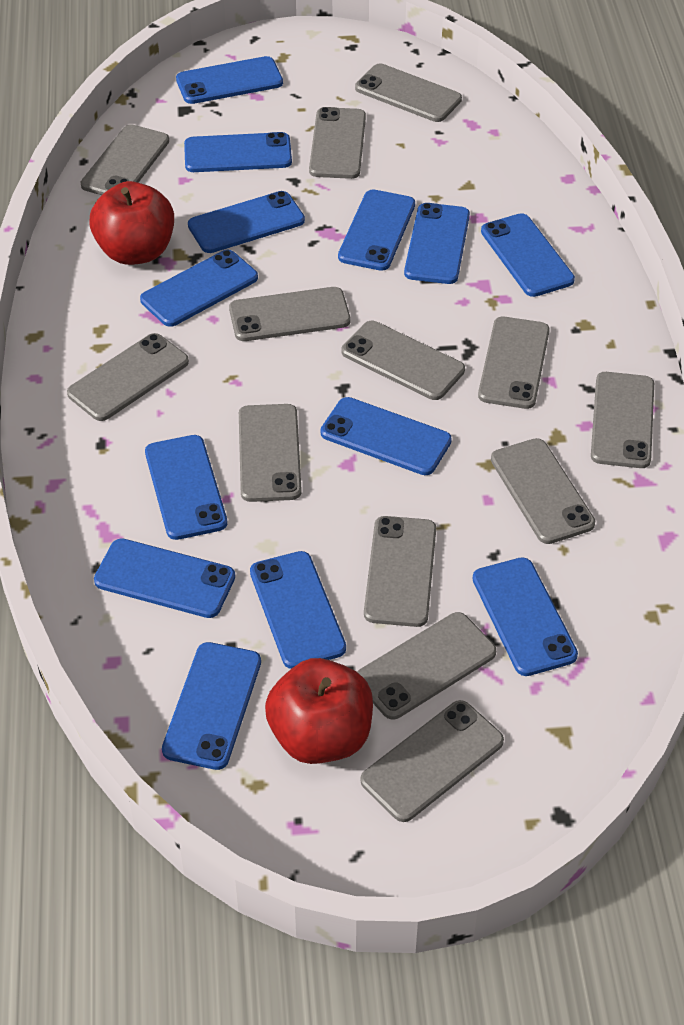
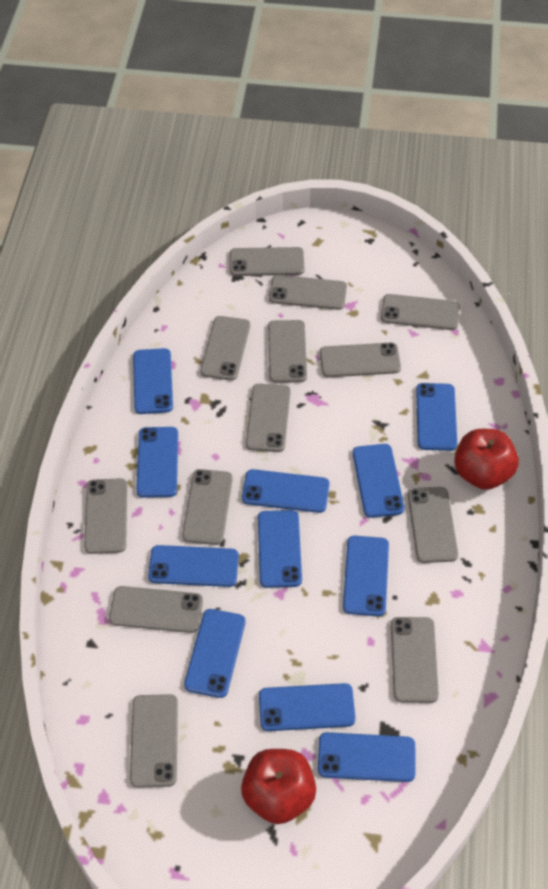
blue phone: 13 -> 11

